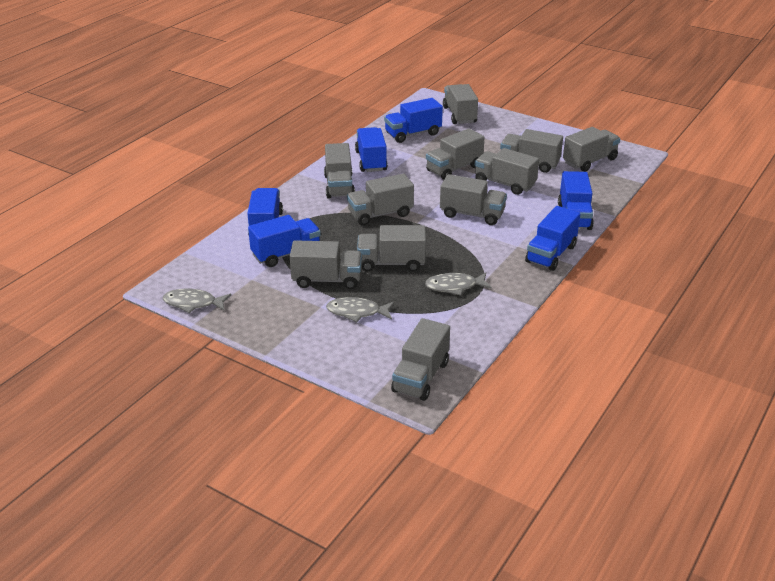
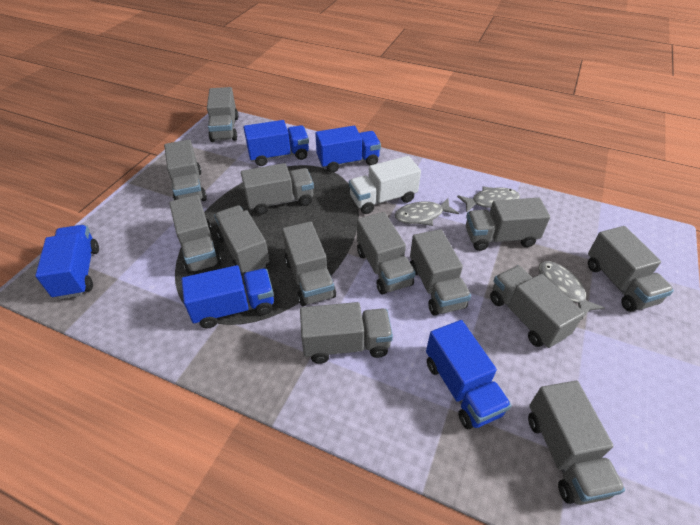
blue truck: 6 -> 5
grey truck: 11 -> 13
white truck: 0 -> 1

